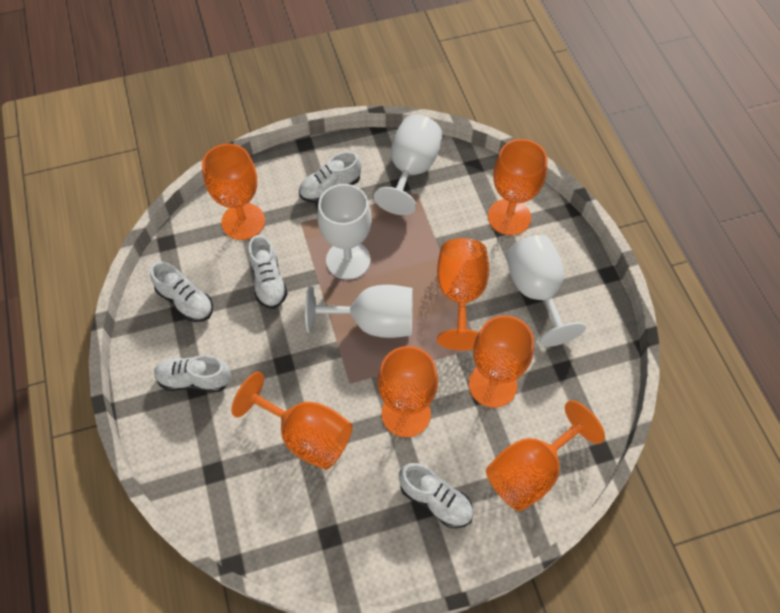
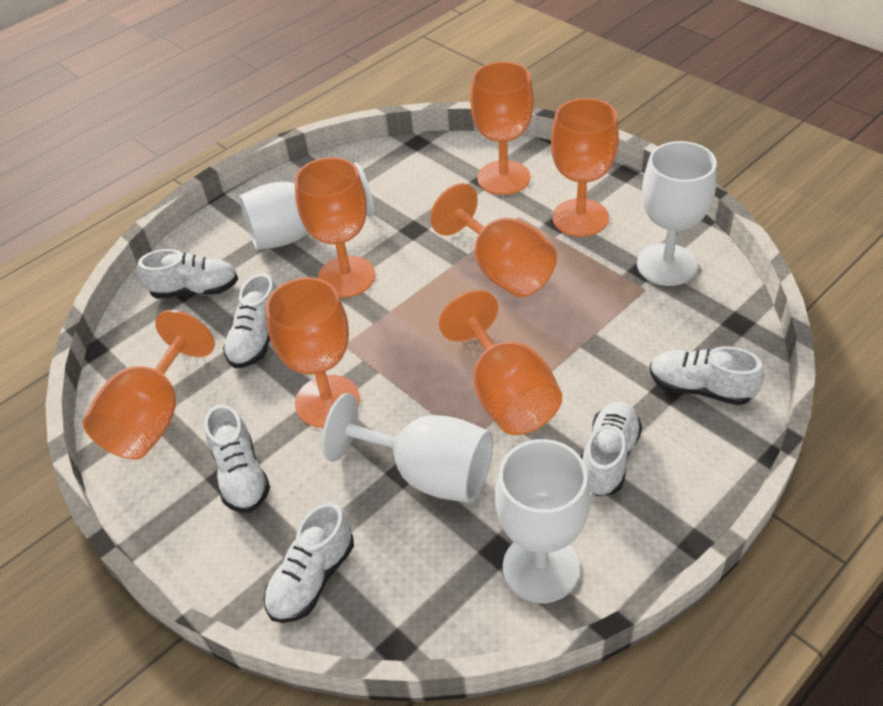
white shoe: 5 -> 6

